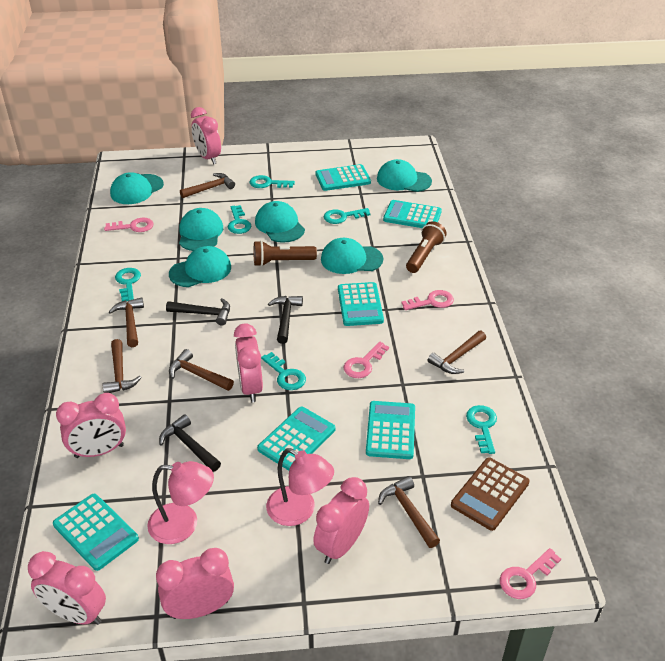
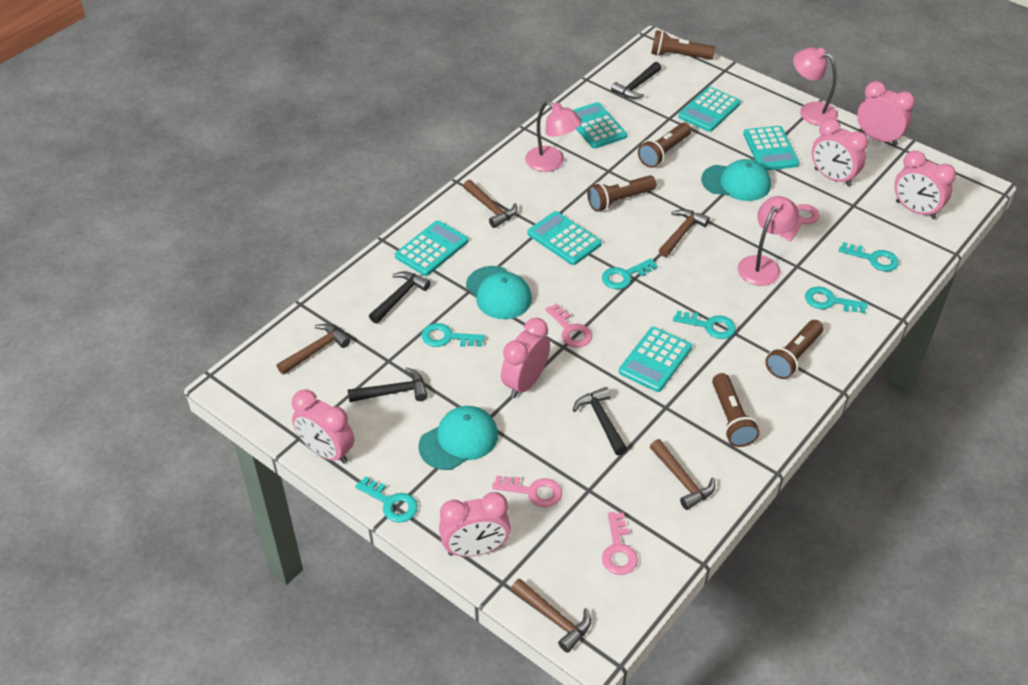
black hammer: 3 -> 4
brown calculator: 1 -> 0
brown flashlight: 2 -> 5
brown hammer: 6 -> 5
pink lamp: 2 -> 3
turquoise cap: 6 -> 3

